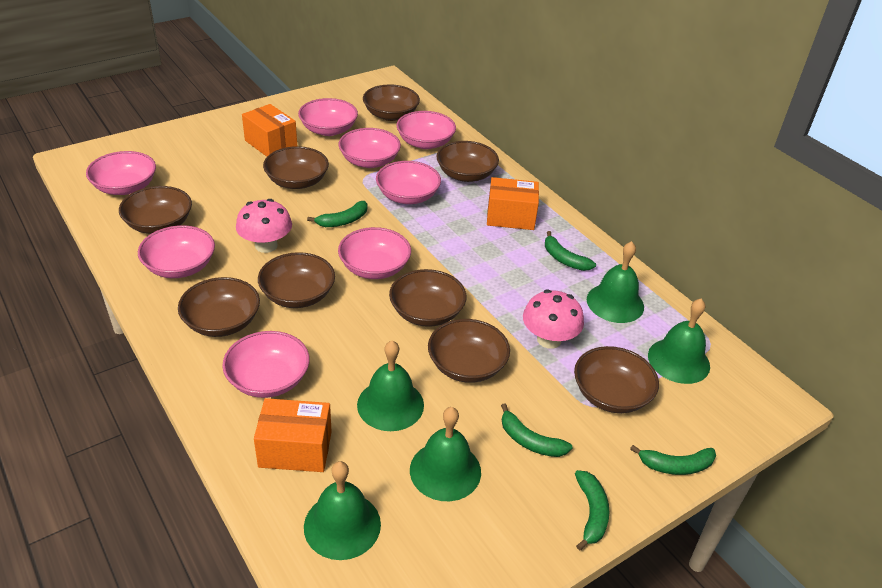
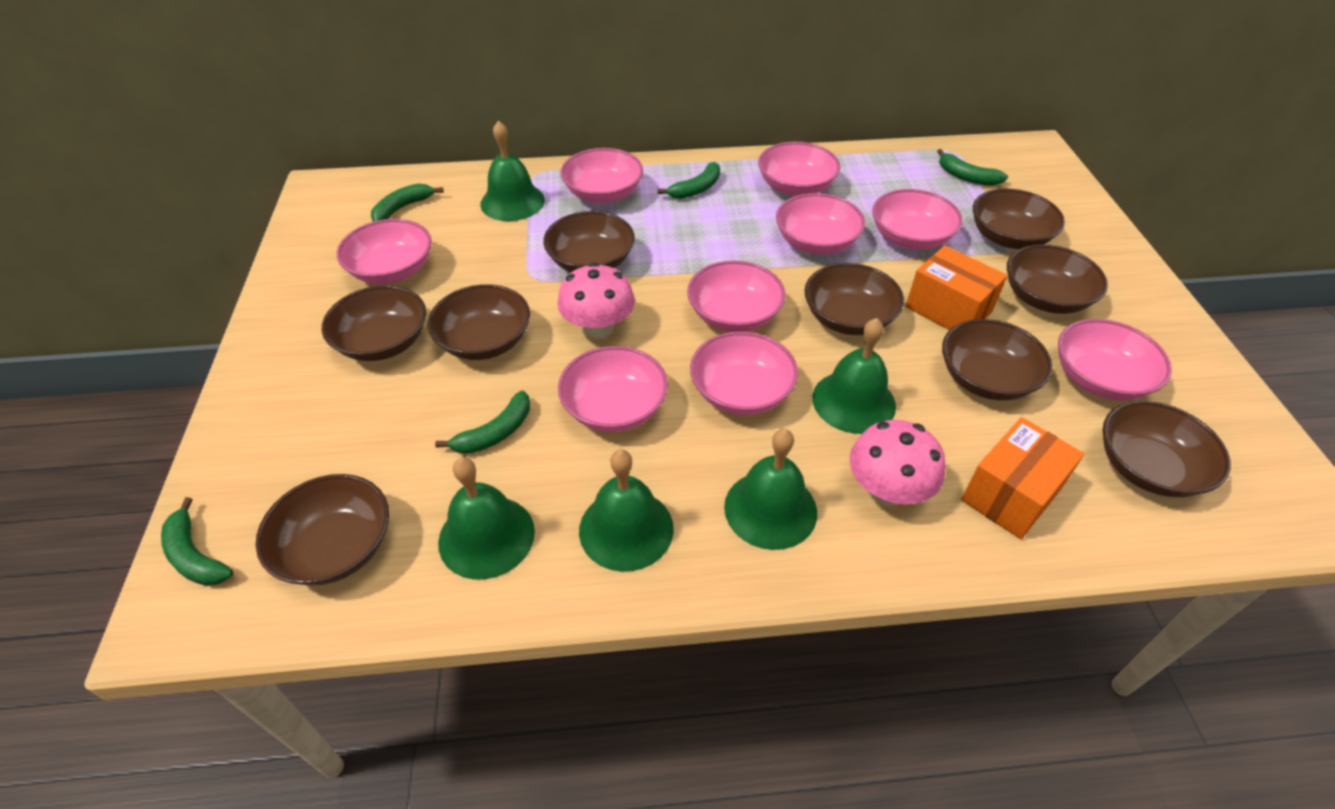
orange box: 3 -> 2
pink bowl: 8 -> 9

